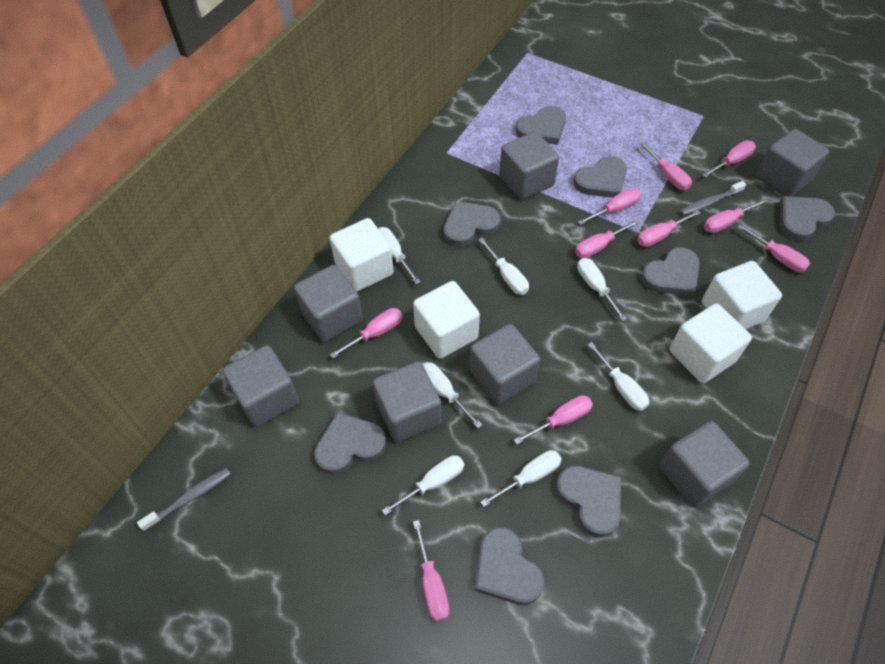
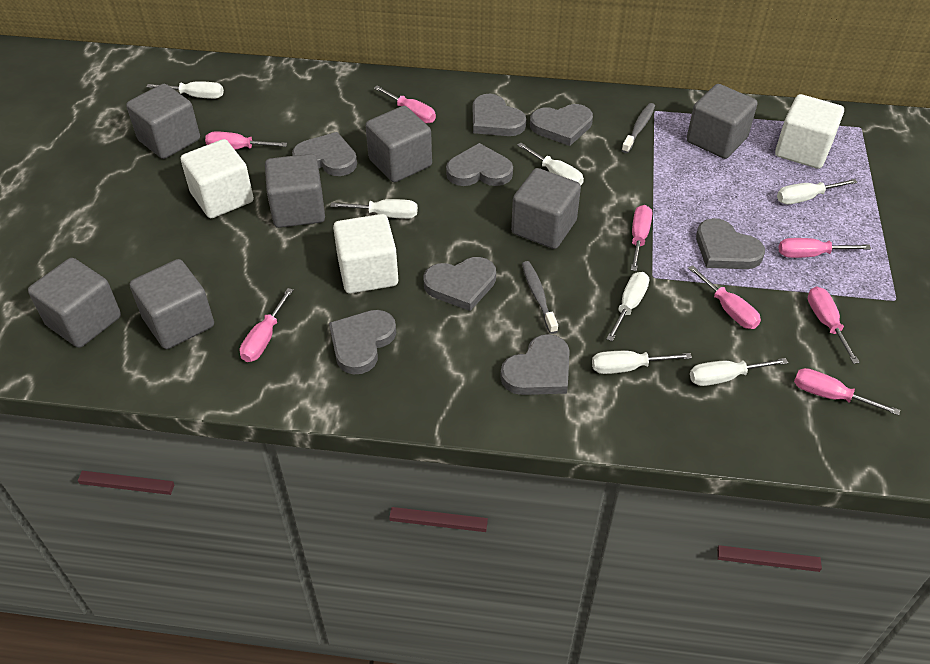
pink screwdriver: 10 -> 8
white cube: 4 -> 3

